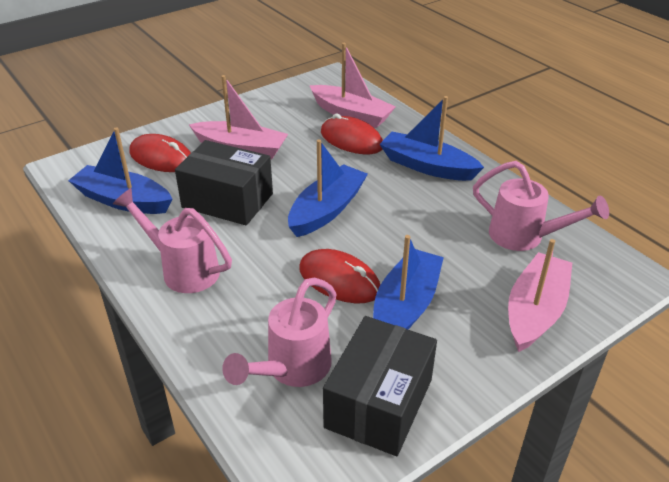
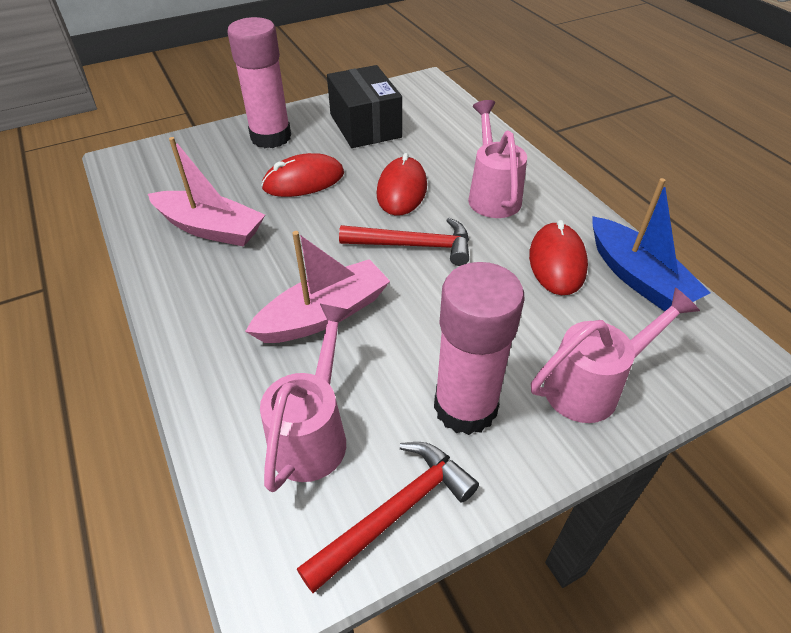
black box: 2 -> 1
blue boat: 4 -> 1
pink boat: 3 -> 2
pink glue stick: 0 -> 2
red hammer: 0 -> 2

